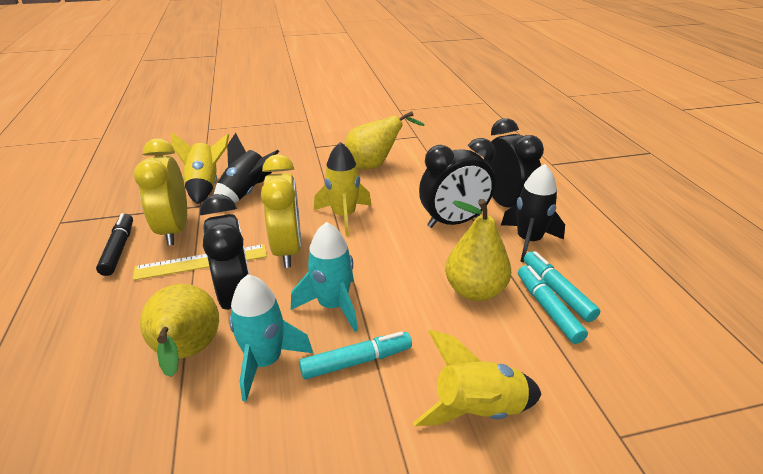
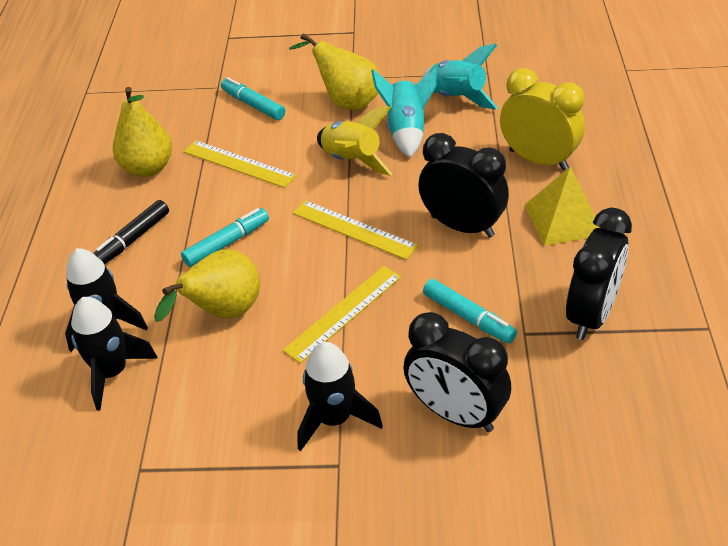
black rocket: 2 -> 3
yellow clock: 2 -> 1
yellow pyramid: 0 -> 1
yellow rocket: 3 -> 1
yellow ruler: 1 -> 3

